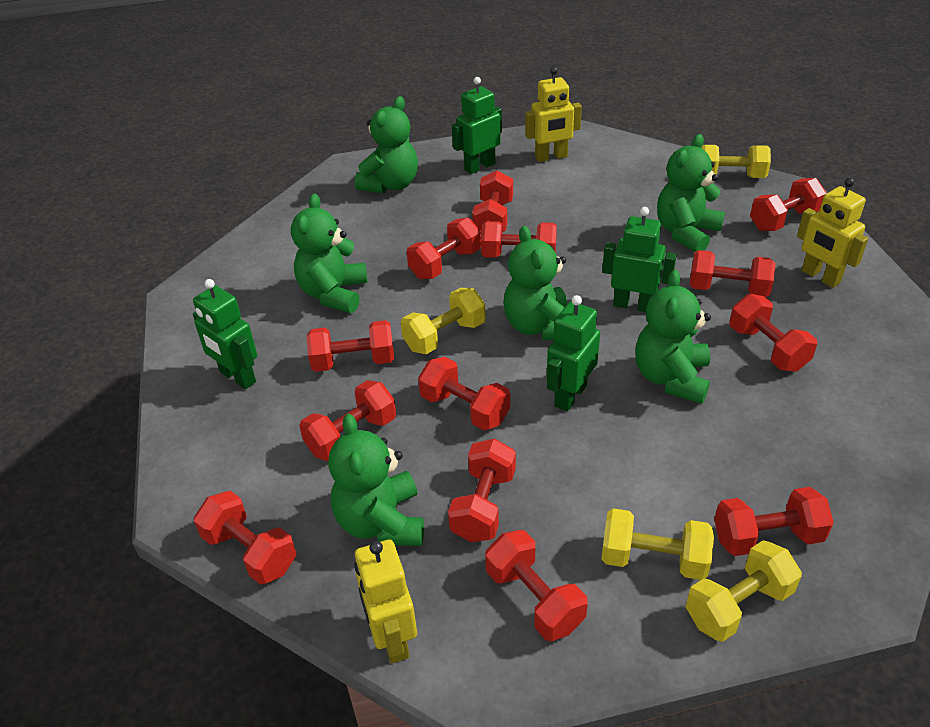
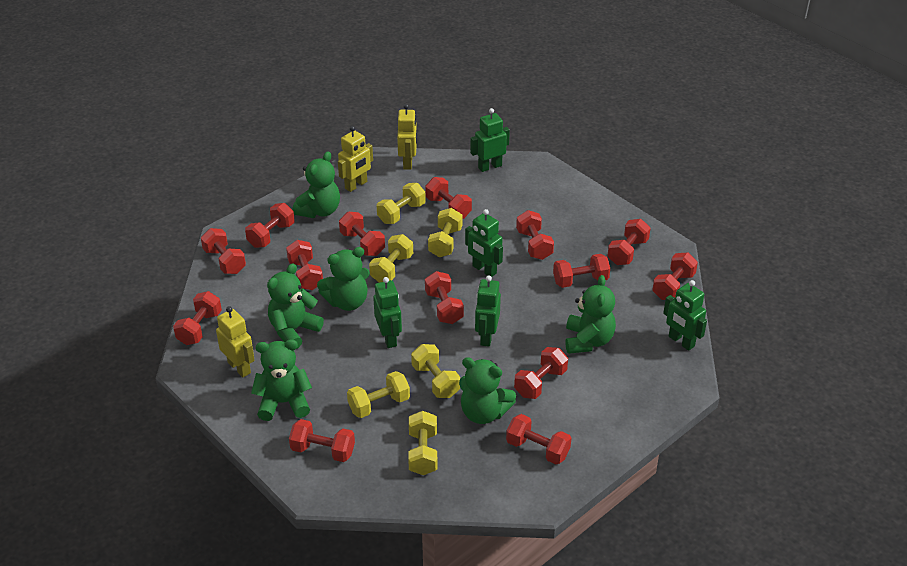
green robot: 4 -> 5
red dumbbell: 13 -> 14
yellow dumbbell: 4 -> 6

